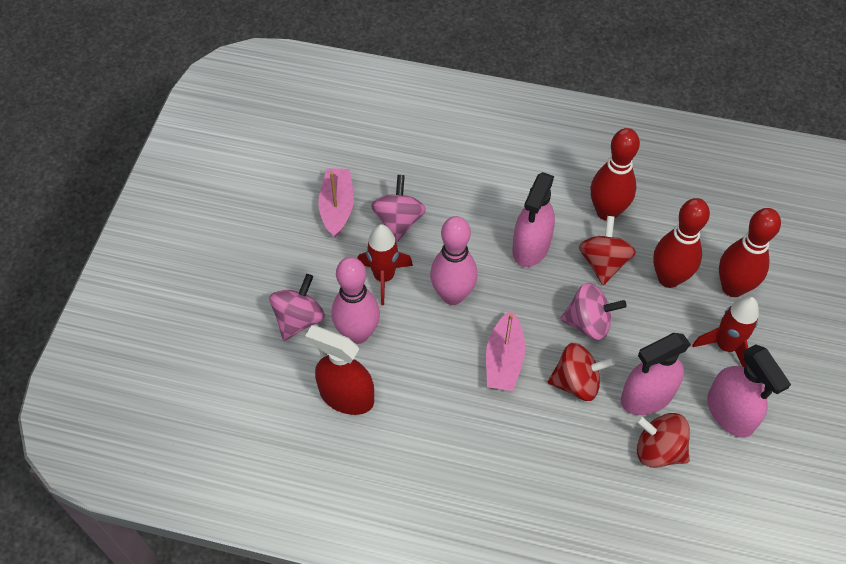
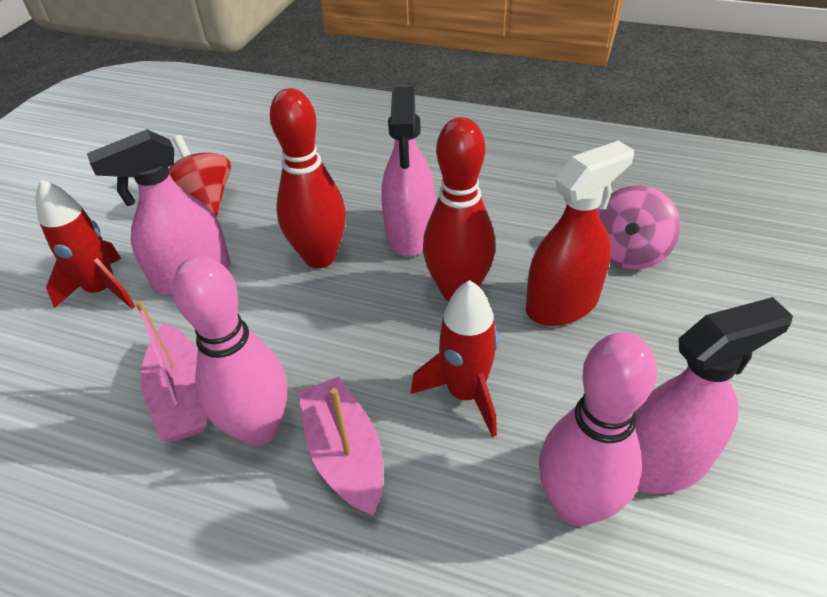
pink spinning top: 3 -> 1
red bowling pin: 3 -> 2
red spinning top: 3 -> 1

